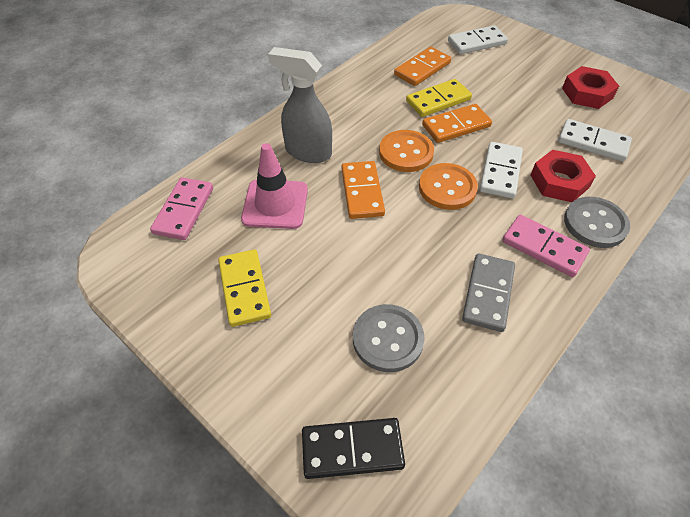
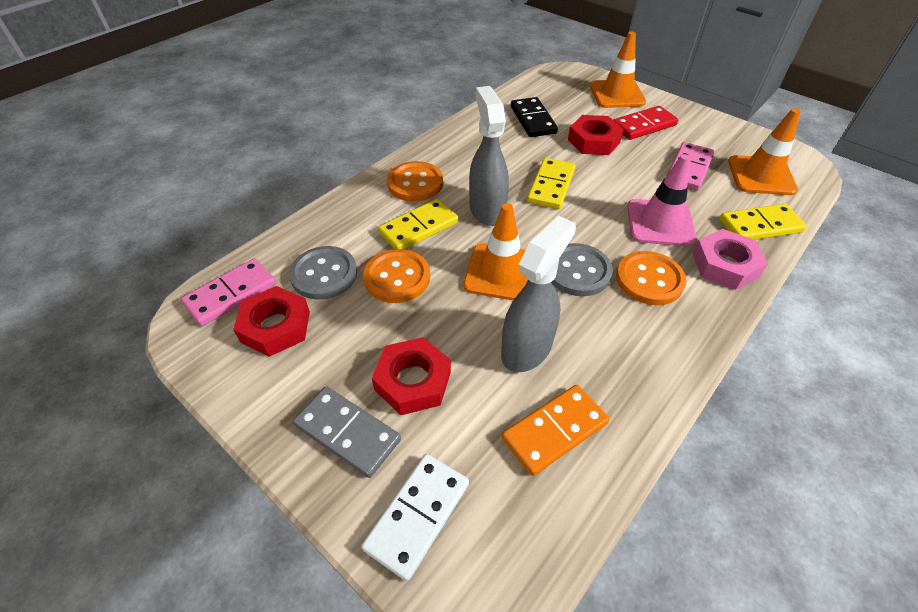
grey spray bottle: 1 -> 2
orange button: 2 -> 3
orange domino: 3 -> 1
orange traffic cone: 0 -> 3
pink nut: 0 -> 1
red domino: 0 -> 1
red nut: 2 -> 3
white domino: 3 -> 1
yellow domino: 2 -> 3

